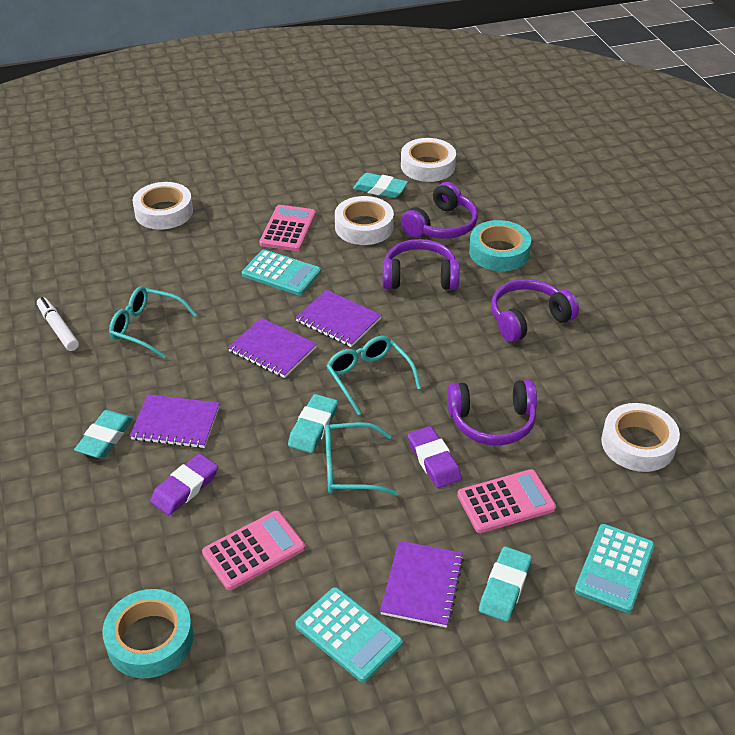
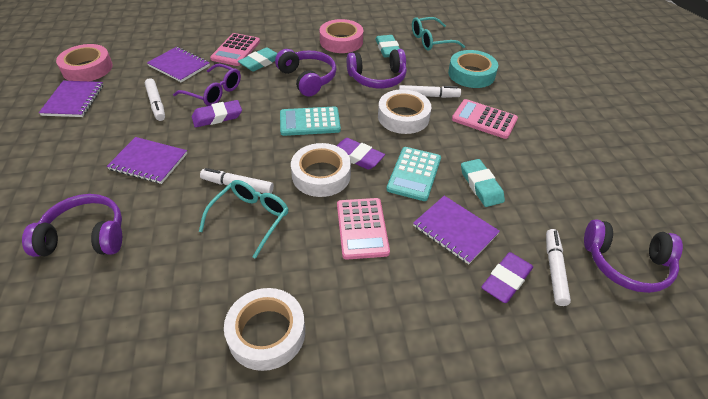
pink tape: 0 -> 2
purple eraser: 2 -> 3
purple glasses: 0 -> 1
turquoise calculator: 3 -> 2
turquoise eraser: 4 -> 3
turquoise glasses: 3 -> 2
turquoise tape: 2 -> 1
white marker: 1 -> 4
white tape: 4 -> 3

